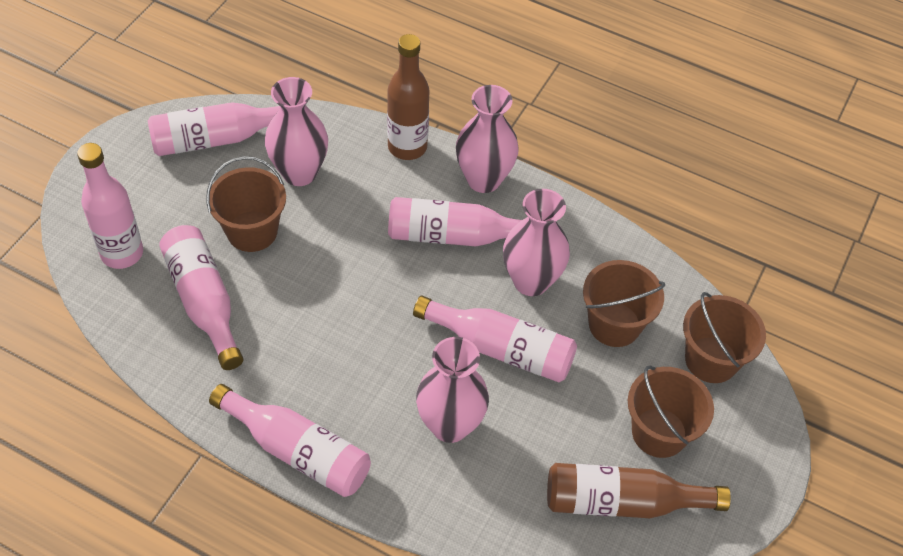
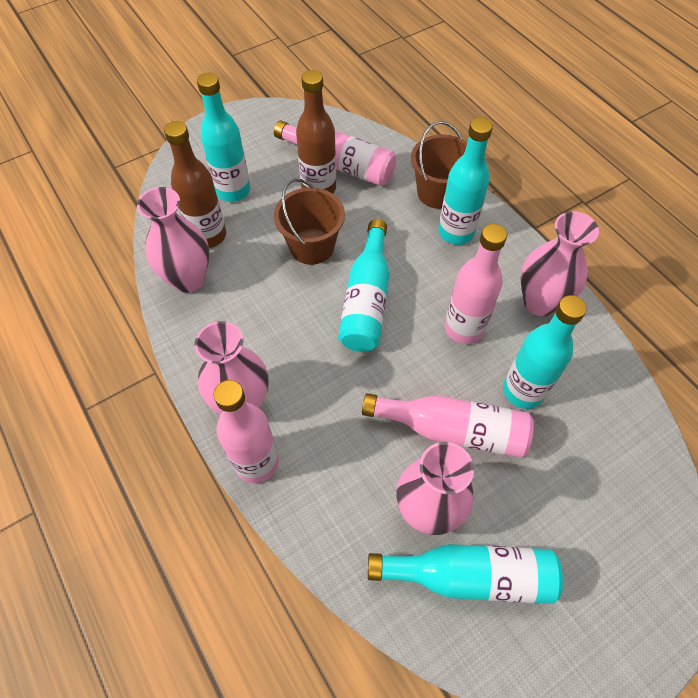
brown bucket: 4 -> 2
pink bottle: 6 -> 4
turquoise bottle: 0 -> 5

